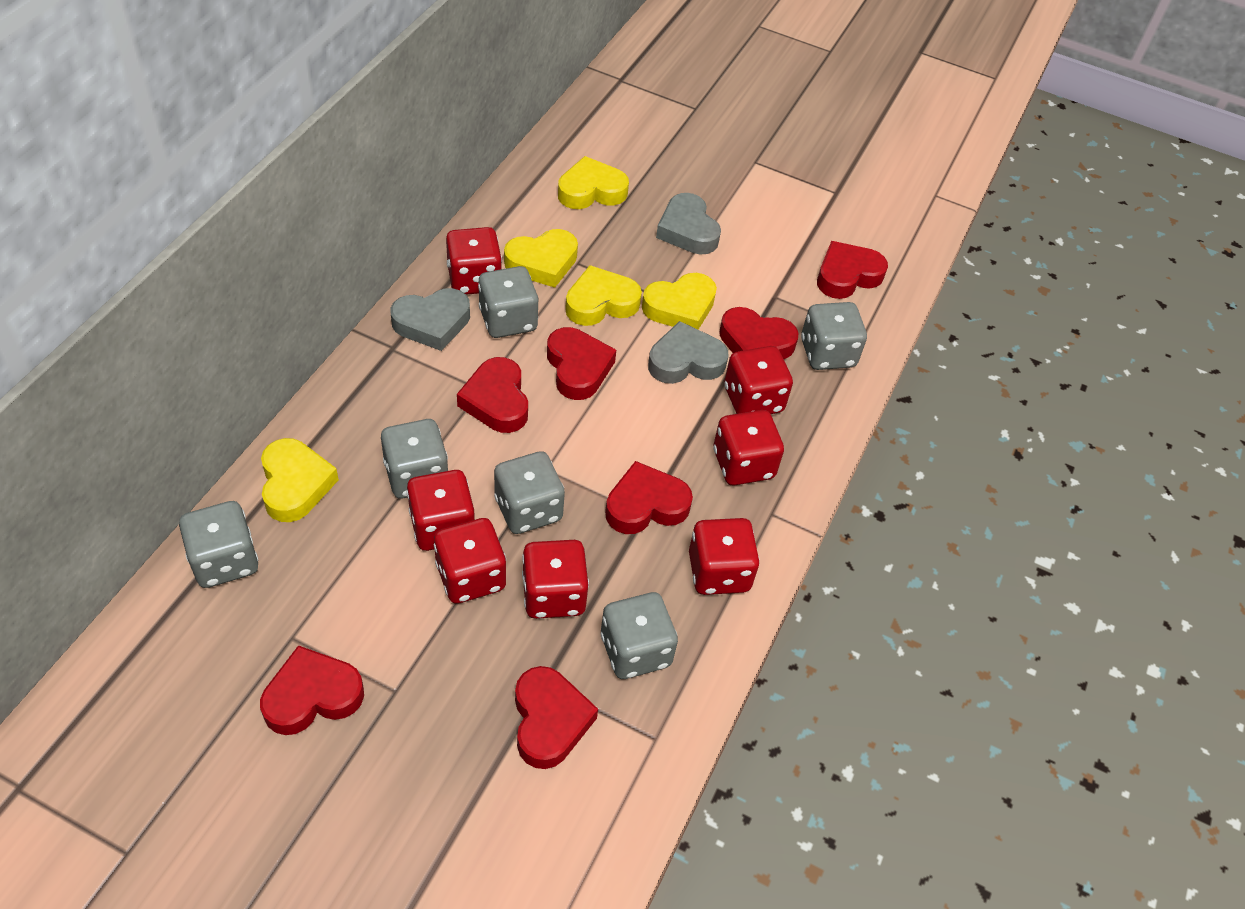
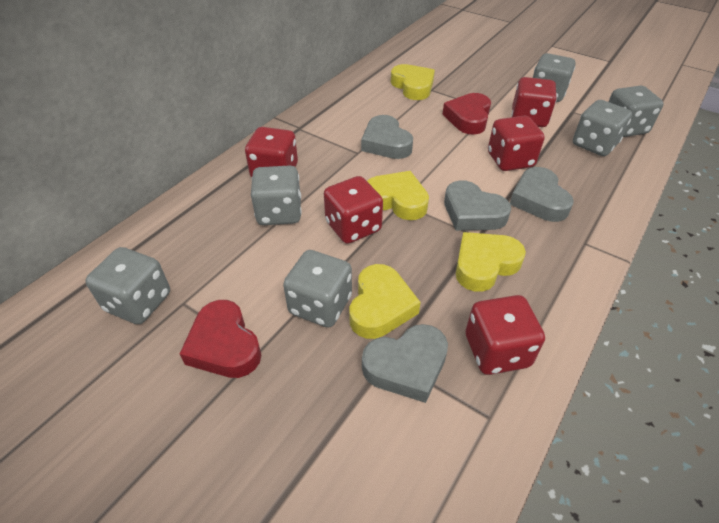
grey heart: 3 -> 4
red dice: 7 -> 5
red heart: 7 -> 2
yellow heart: 5 -> 4

